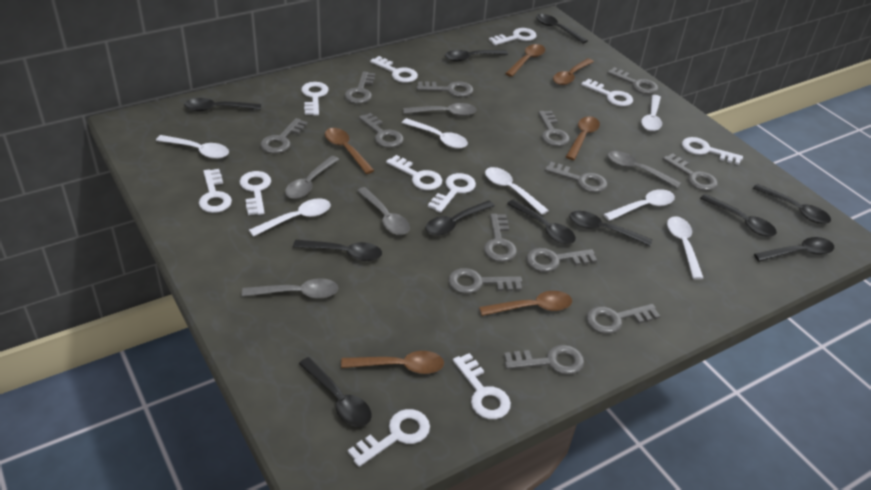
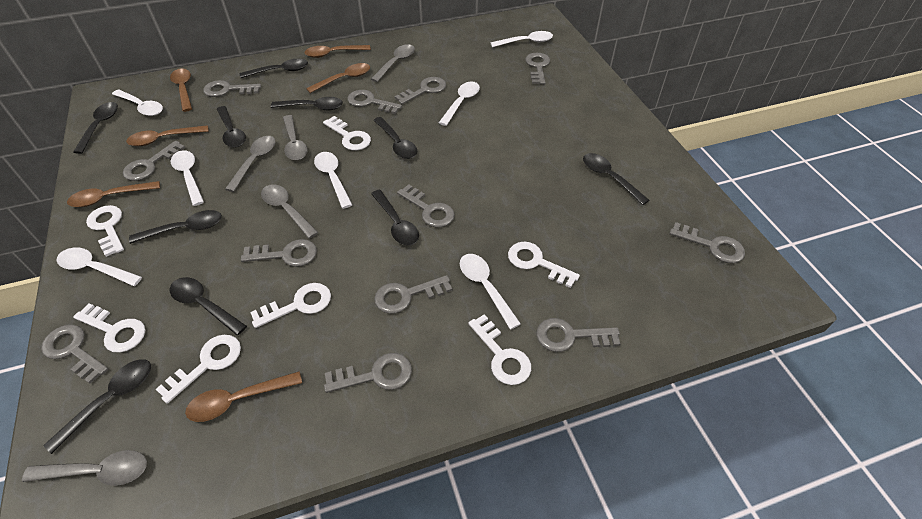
black spoon: 11 -> 10
grey key: 13 -> 12
white key: 11 -> 7

